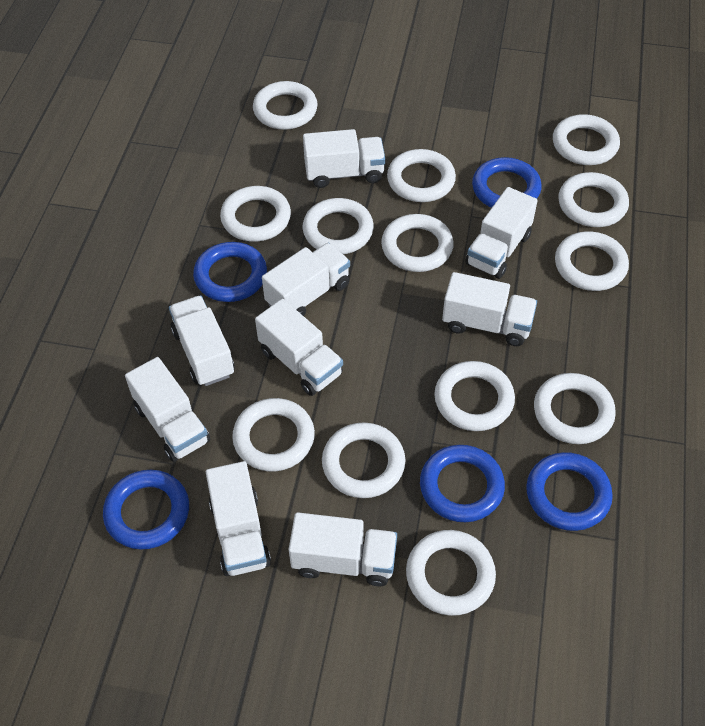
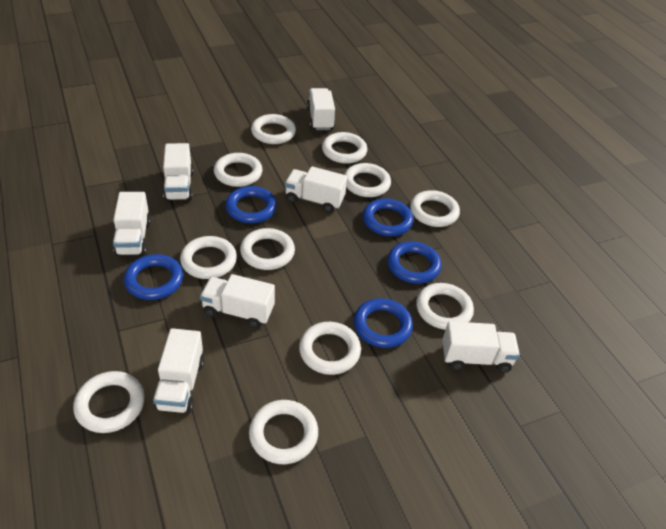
white ring: 13 -> 11
white truck: 9 -> 7

